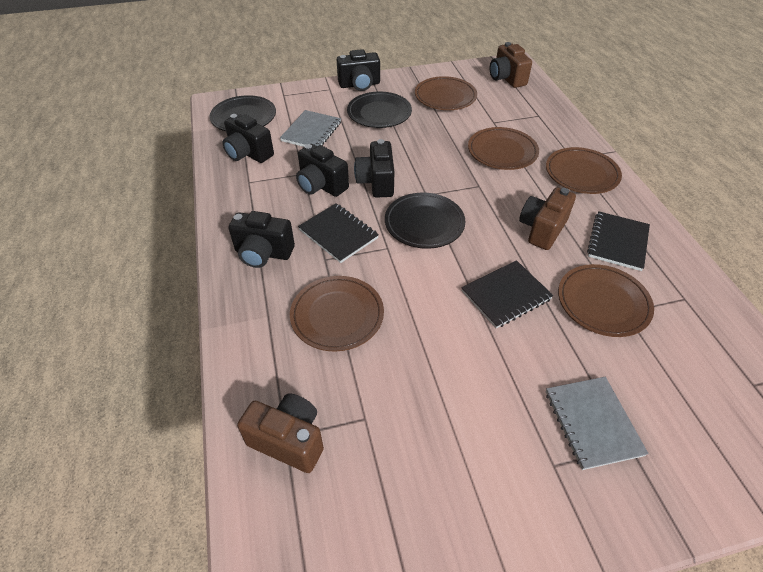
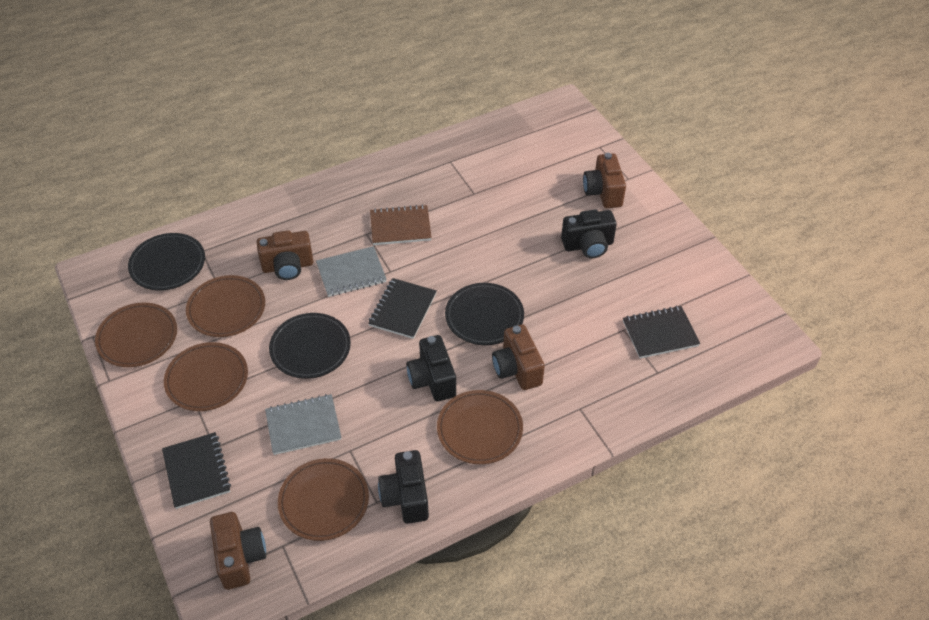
black camera: 5 -> 3
brown camera: 3 -> 4
brown notebook: 0 -> 1

